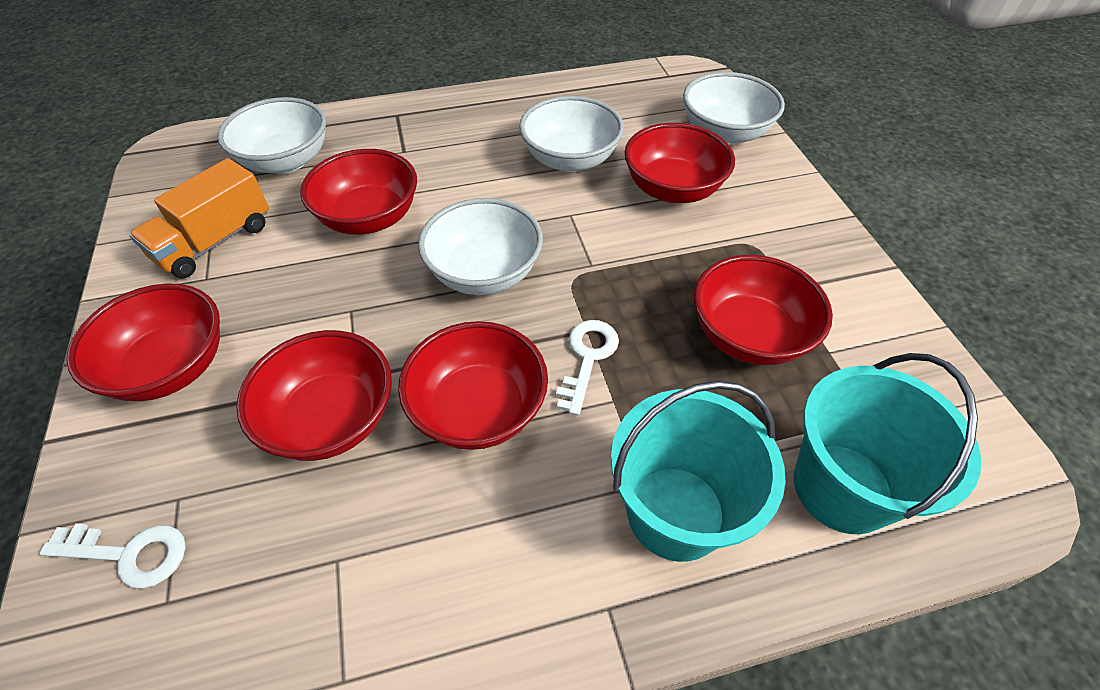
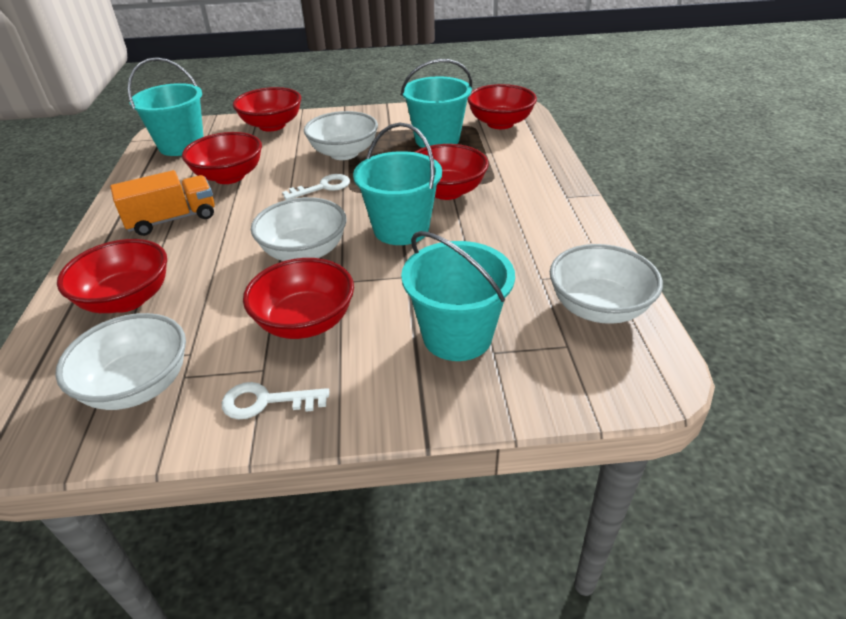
turquoise bucket: 2 -> 4

